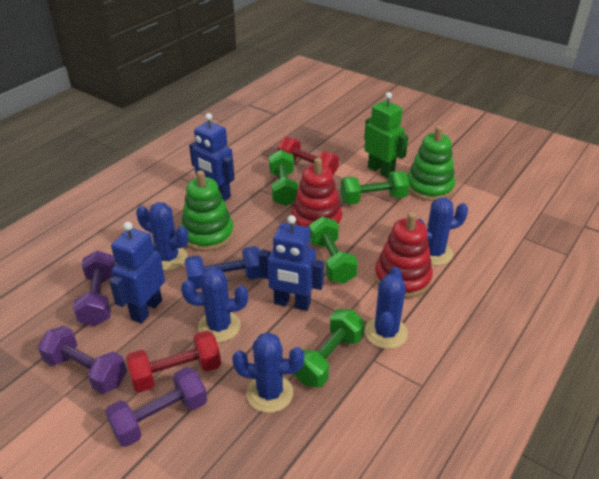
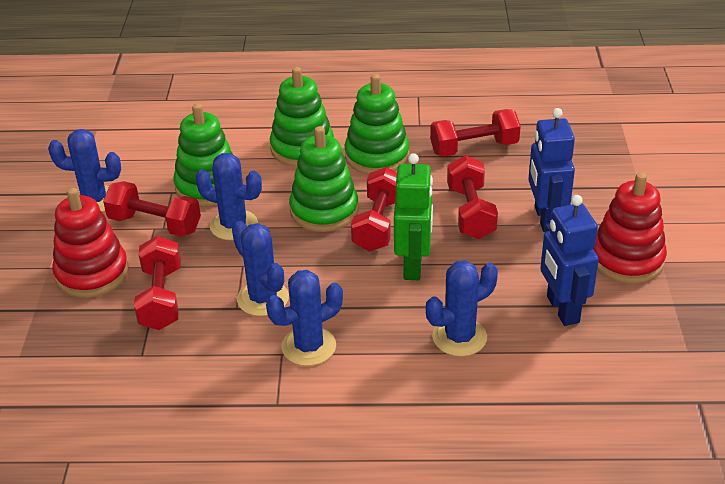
blue dumbbell: 1 -> 0
blue robot: 3 -> 2
green dumbbell: 4 -> 0
green stacking toy: 2 -> 4
purple dumbbell: 3 -> 0
red dumbbell: 2 -> 5

